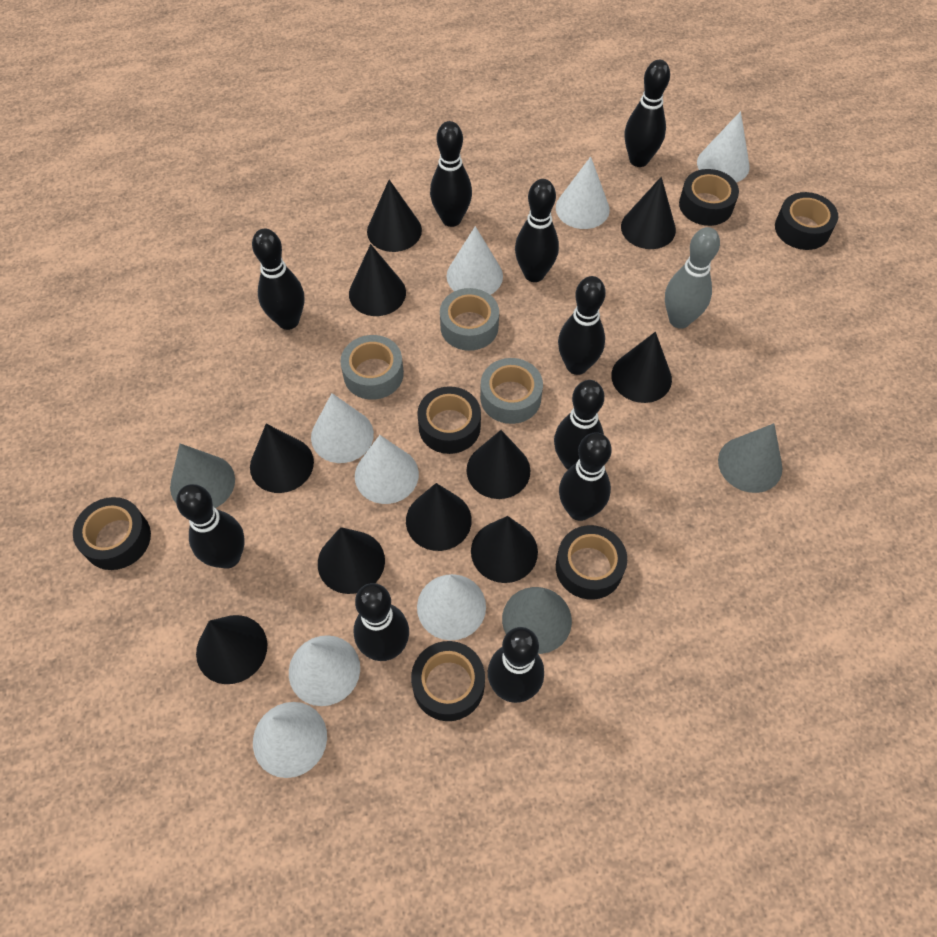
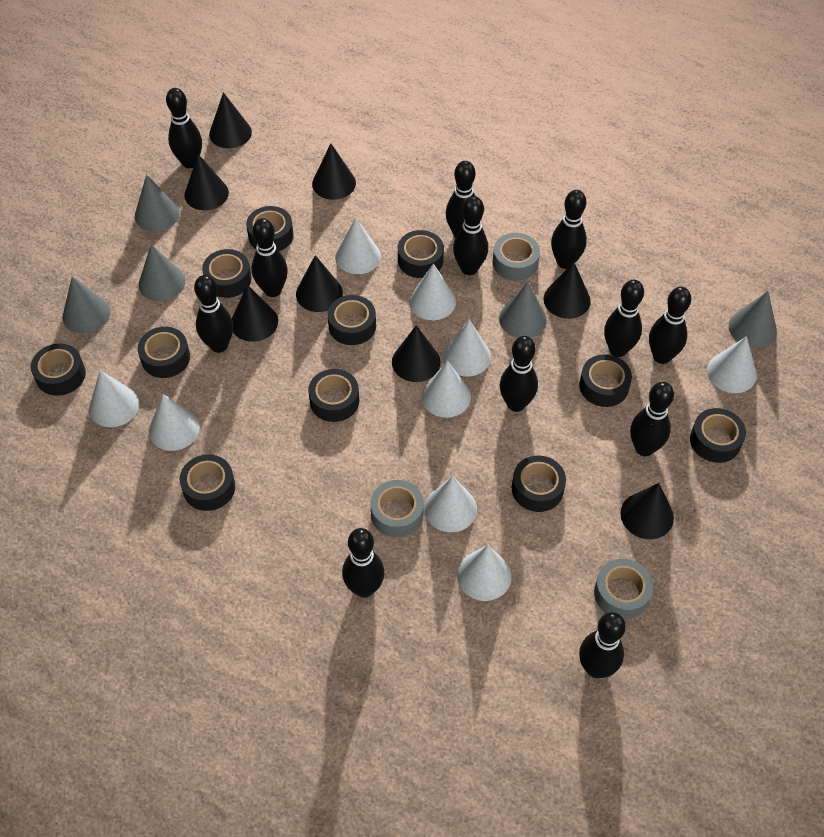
black bowling pin: 10 -> 12
black cone: 10 -> 8
black tape: 6 -> 11
grey bowling pin: 1 -> 0
grey cone: 3 -> 5
white cone: 8 -> 9

